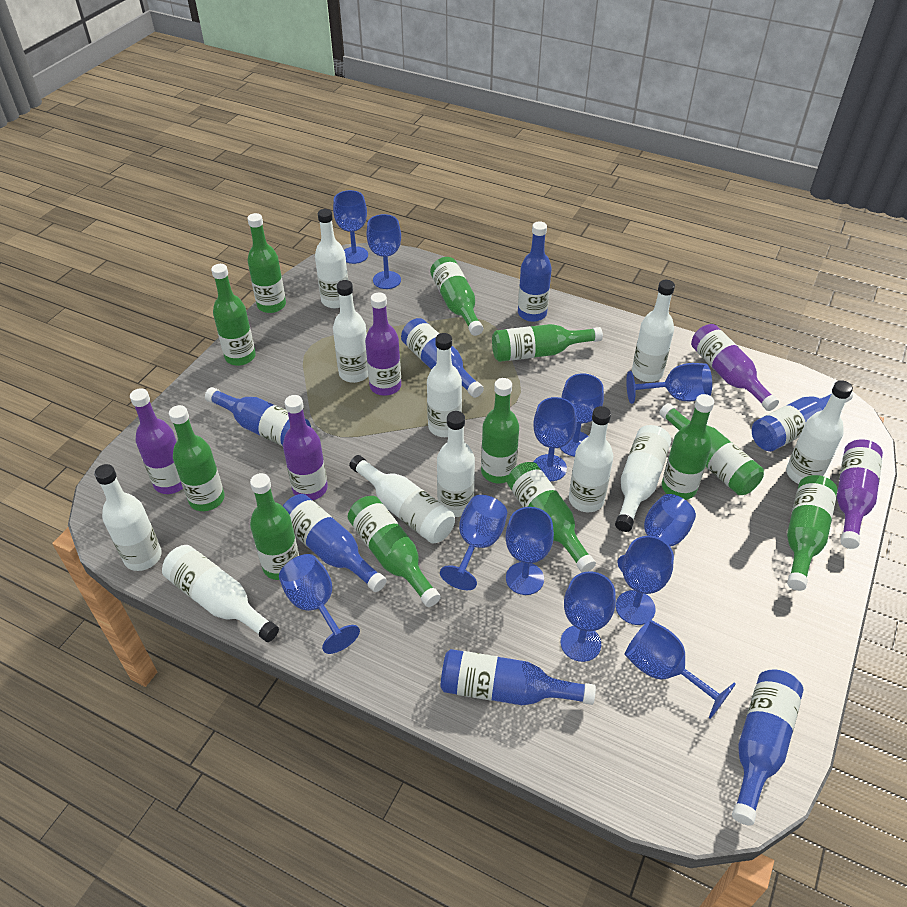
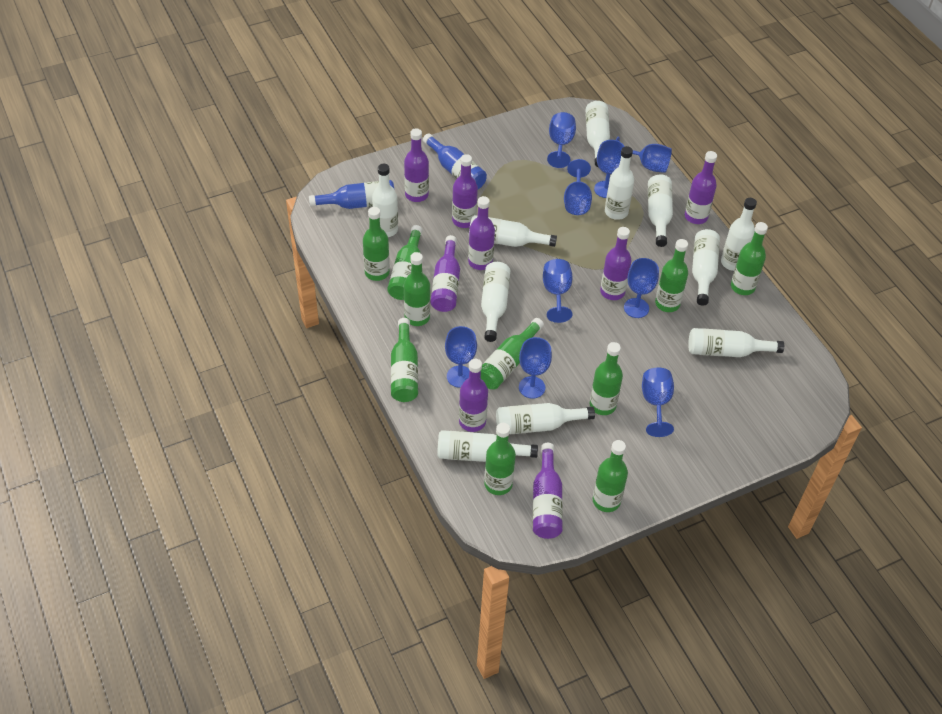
blue bottle: 7 -> 2
blue goblet: 12 -> 9
green bottle: 12 -> 10
purple bottle: 5 -> 8

